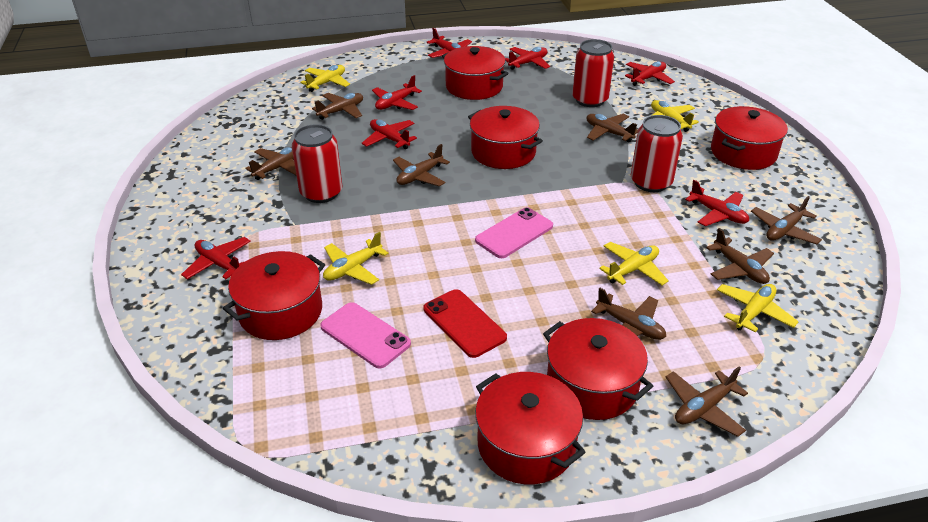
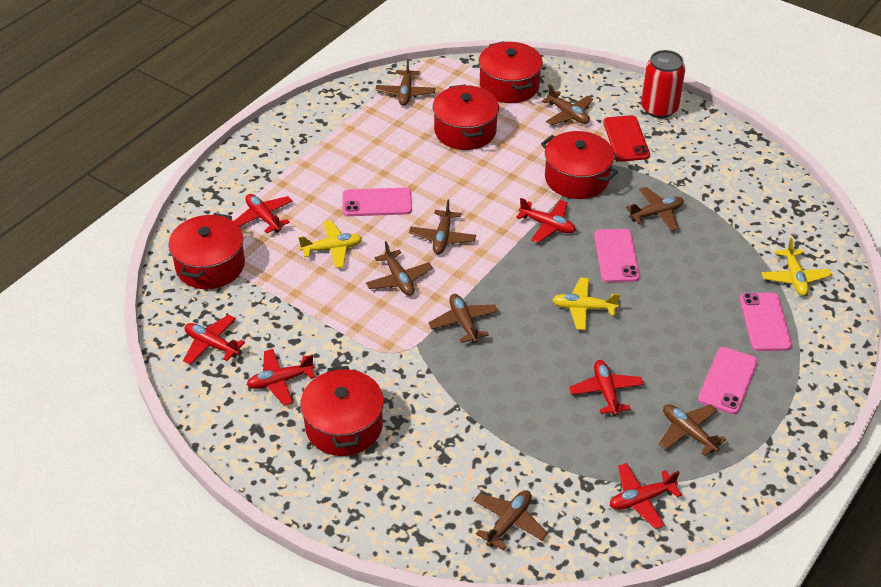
pink phone: 2 -> 4
red can: 3 -> 1
red plane: 7 -> 6
red pot: 6 -> 5
yellow plane: 5 -> 3

